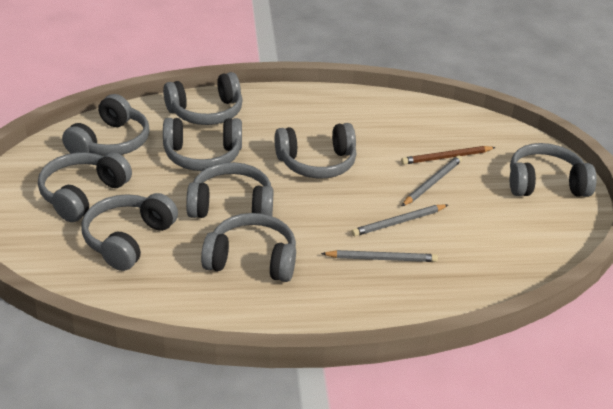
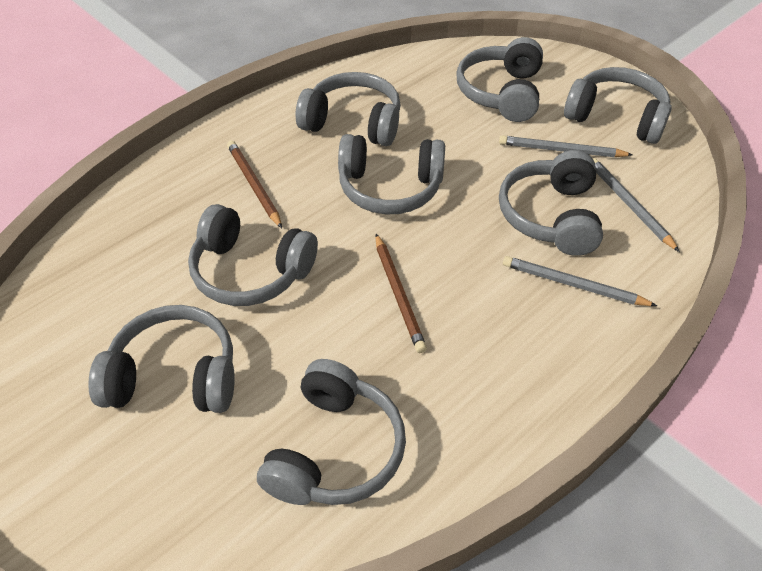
brown pencil: 1 -> 2
grey headphones: 9 -> 8

